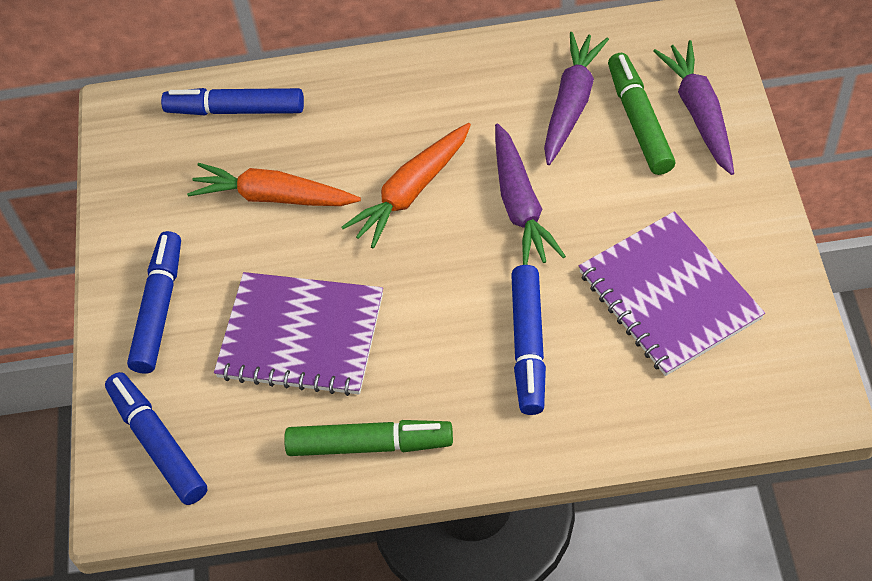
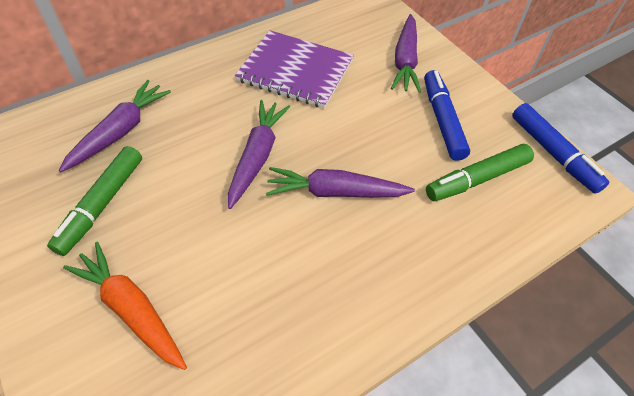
blue marker: 4 -> 2
orange carrot: 2 -> 1
purple carrot: 3 -> 4
purple notebook: 2 -> 1

